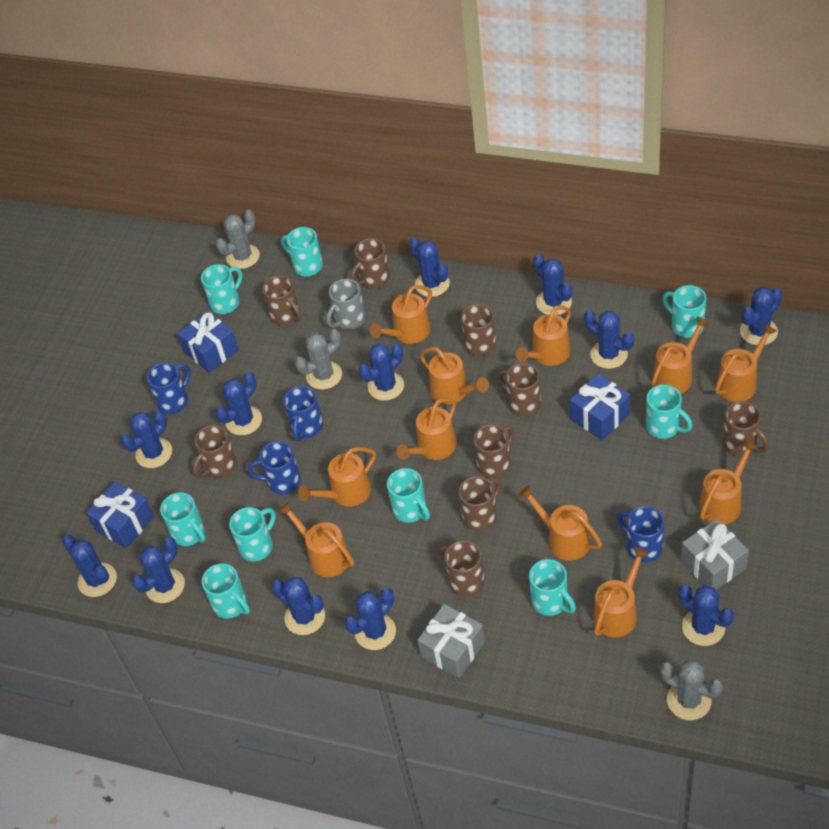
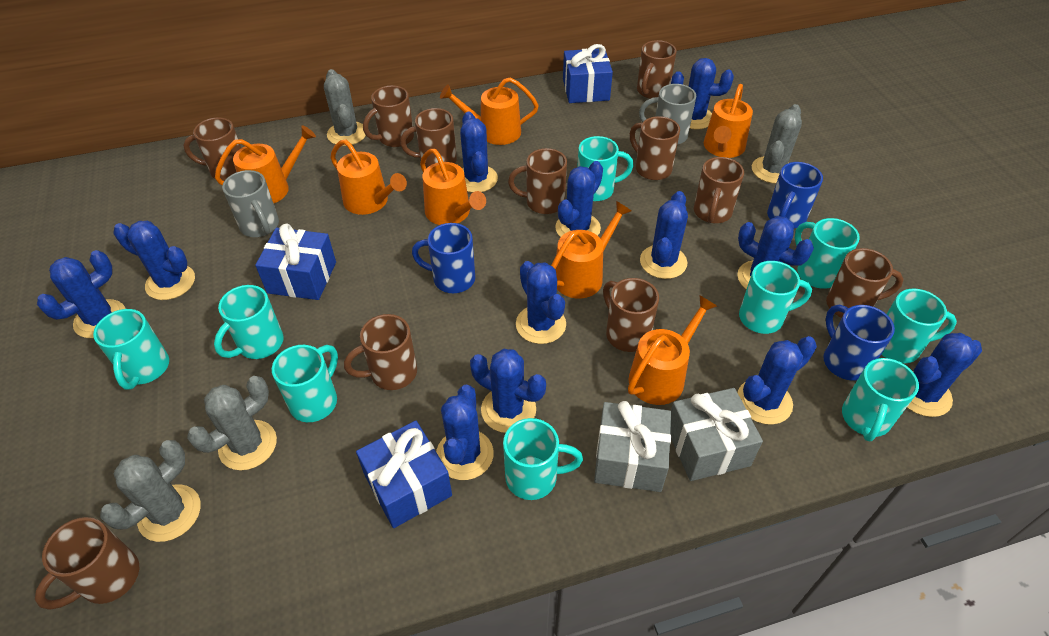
blue mug: 4 -> 3
brown mug: 9 -> 11
grey cactus: 3 -> 4
grey mug: 1 -> 2
orange watering can: 11 -> 7

